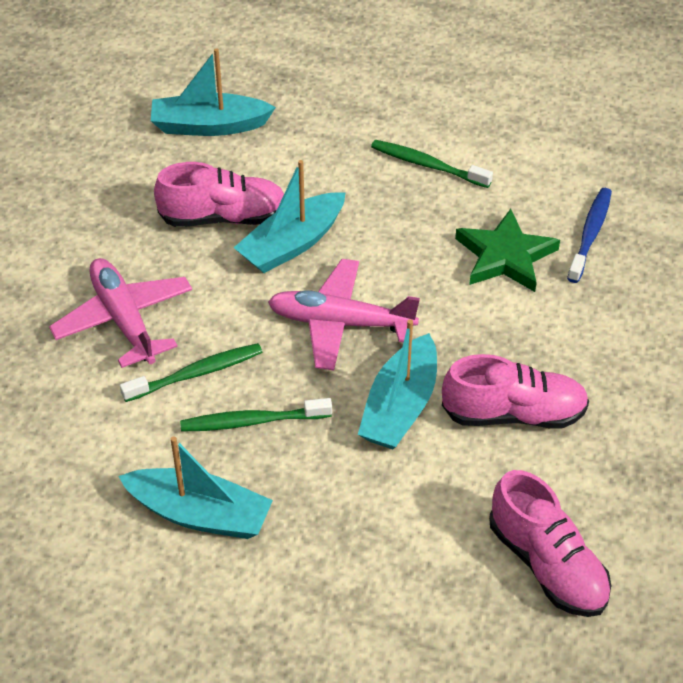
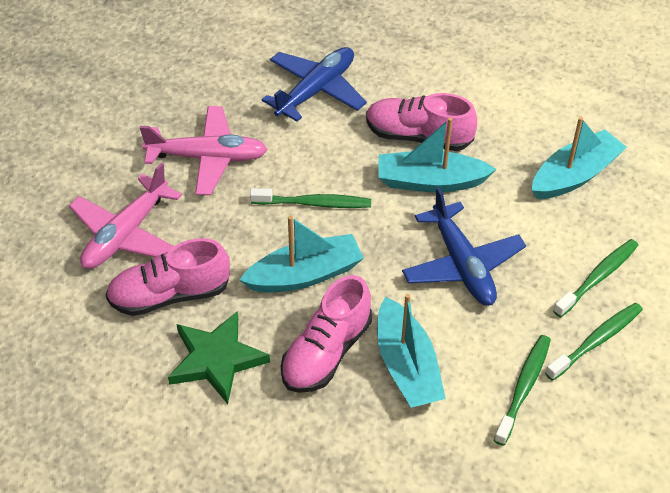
blue plane: 0 -> 2
blue toothbrush: 1 -> 0
green toothbrush: 3 -> 4

